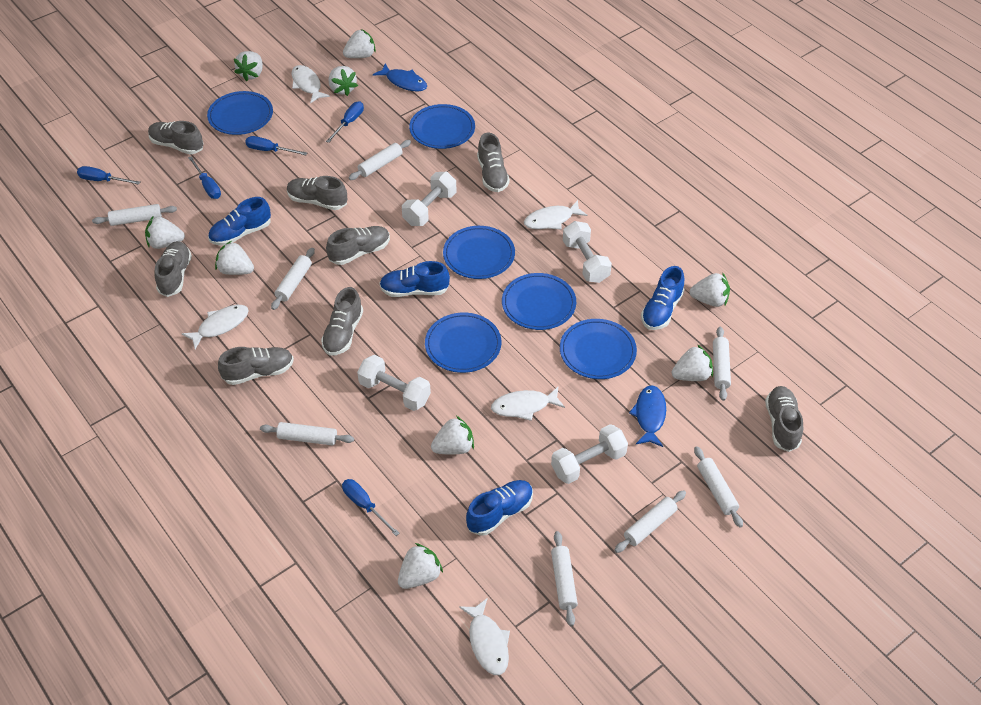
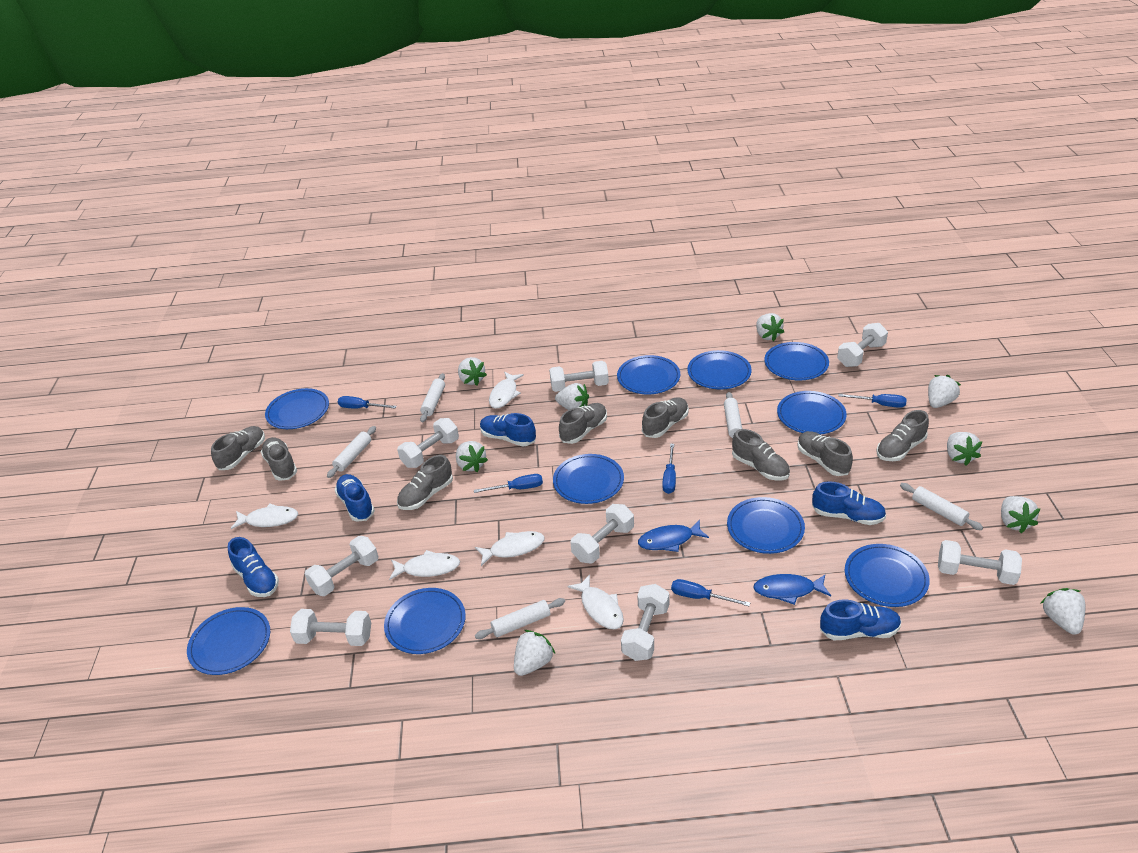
blue plate: 6 -> 10
blue shoe: 4 -> 5
white dumbbell: 4 -> 8
white rolling pin: 8 -> 5

